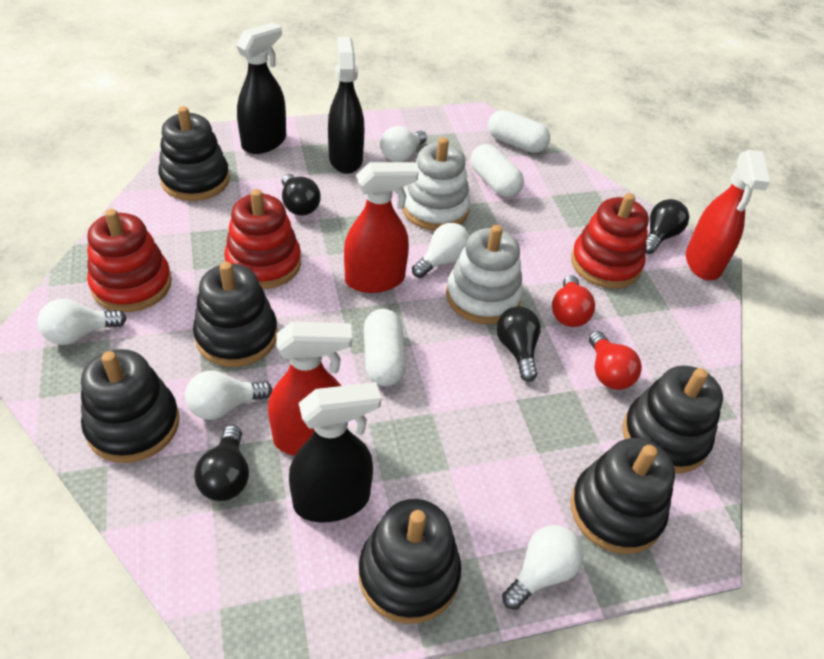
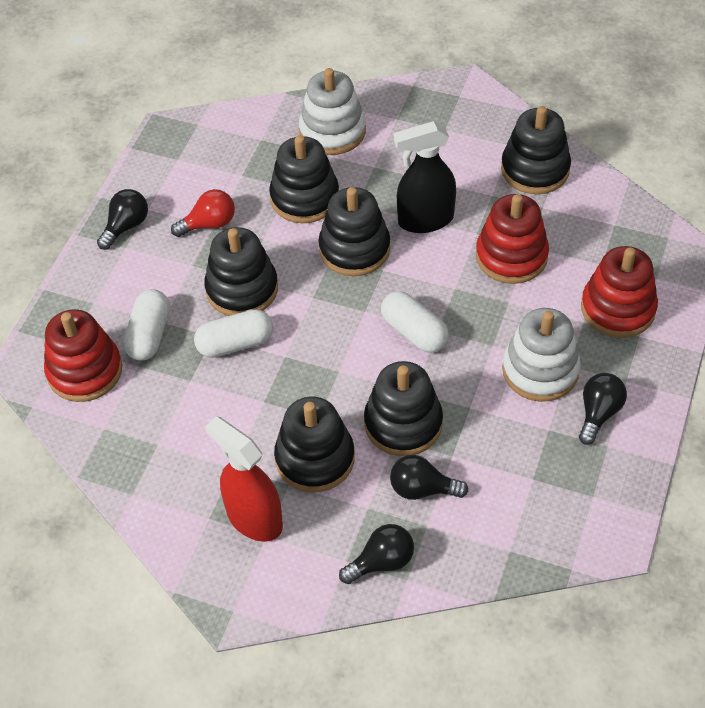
black spray bottle: 3 -> 1
red light bulb: 2 -> 1
red spray bottle: 3 -> 1
white light bulb: 5 -> 0

